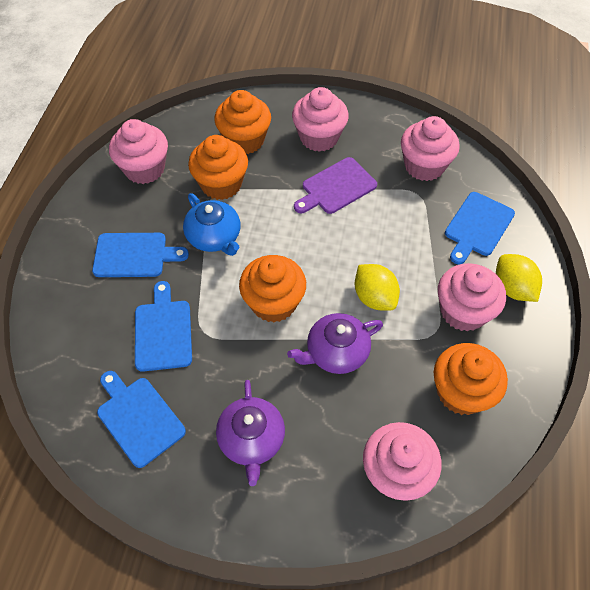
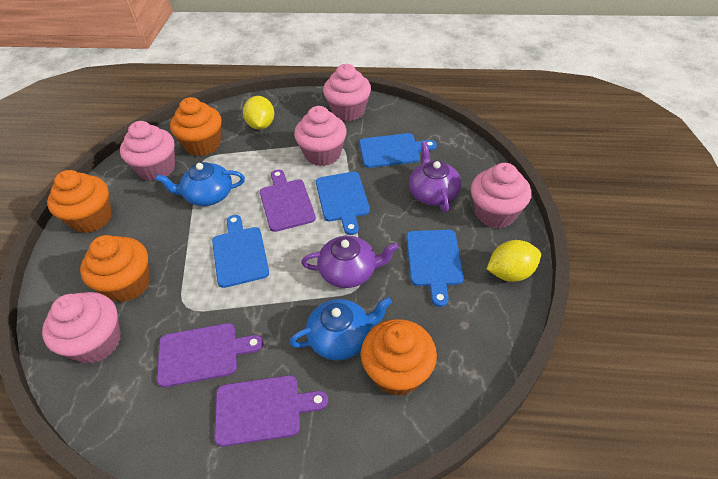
blue teapot: 1 -> 2
purple cutting board: 1 -> 3

